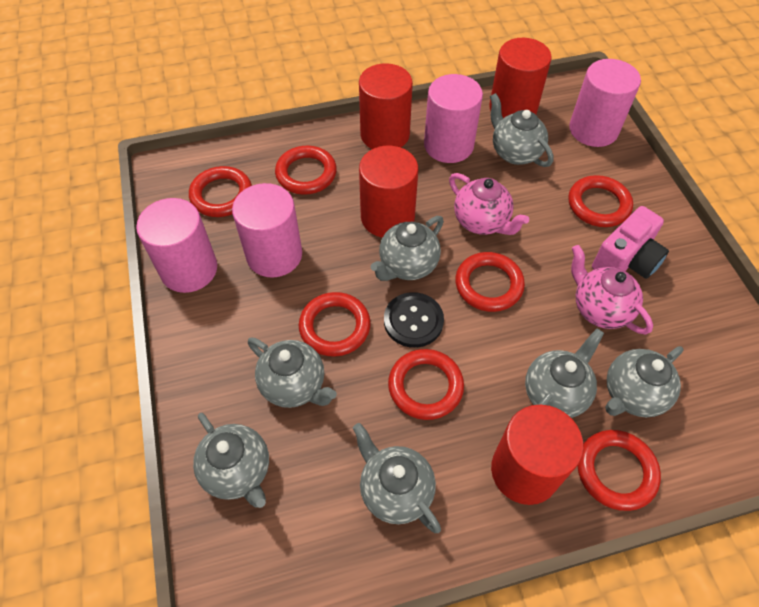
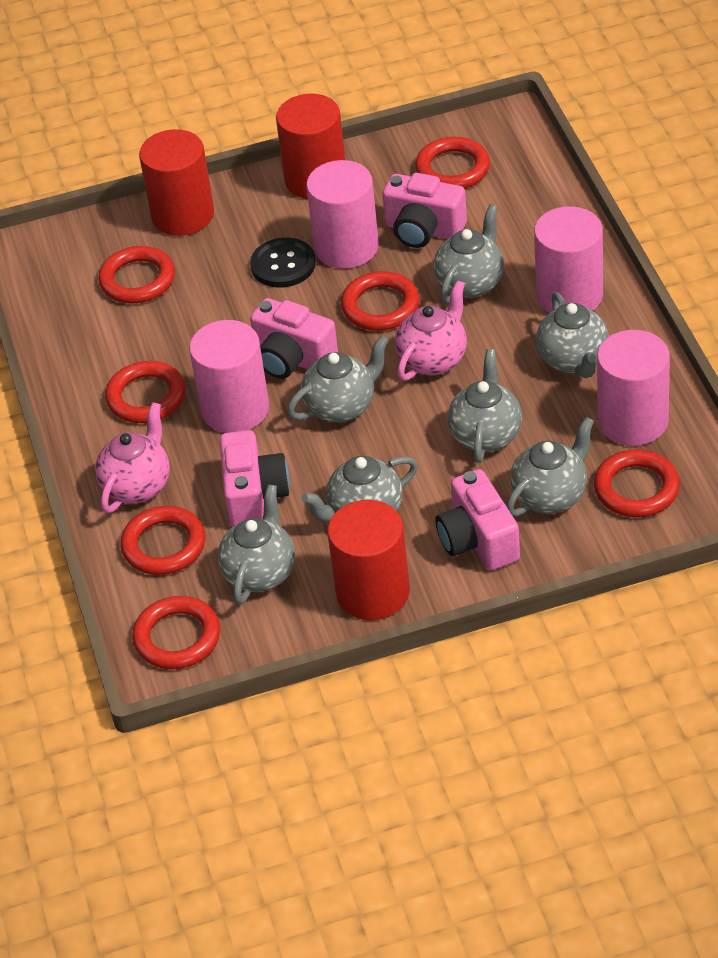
pink camera: 1 -> 4
red cylinder: 4 -> 3

